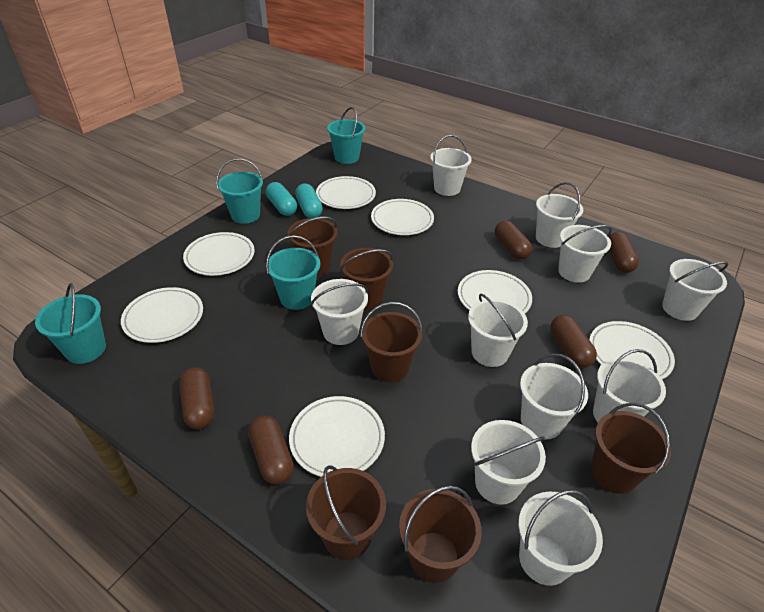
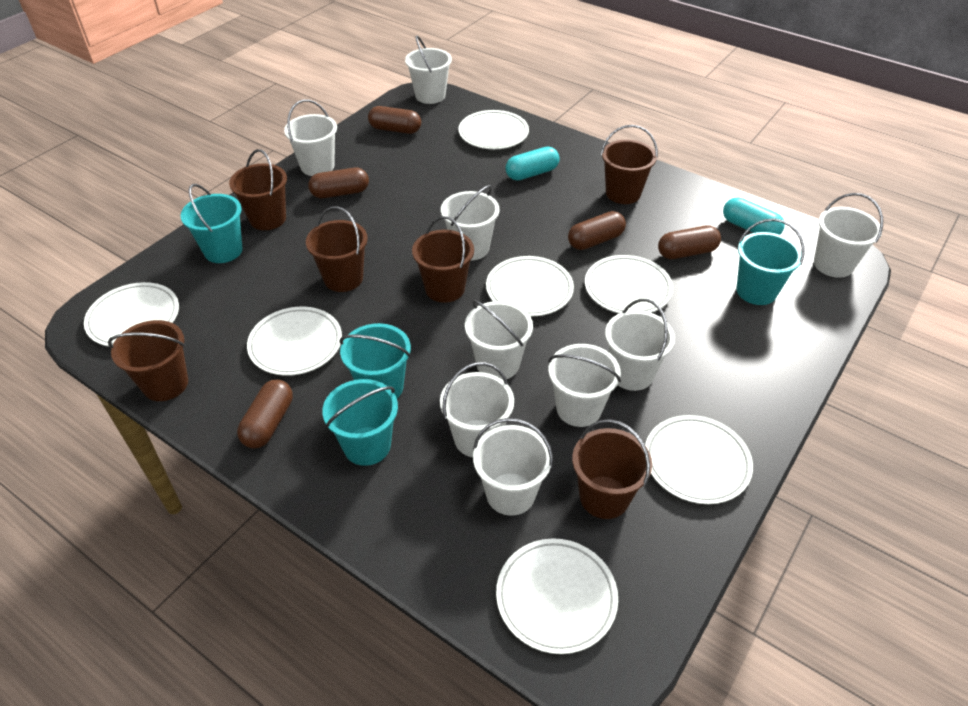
white bucket: 10 -> 9

